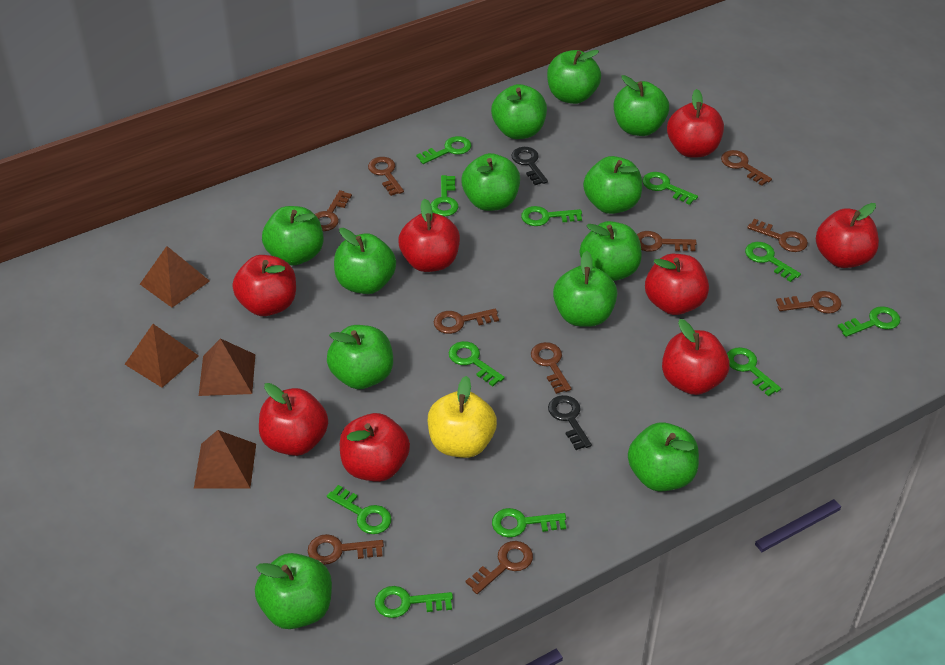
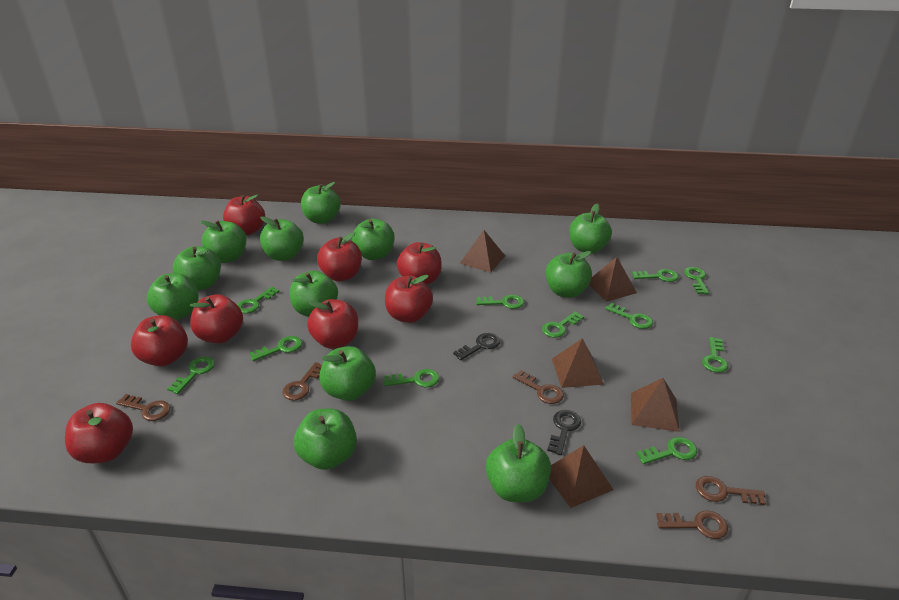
brown key: 10 -> 5
brown pyramid: 4 -> 5
yellow apple: 1 -> 0

